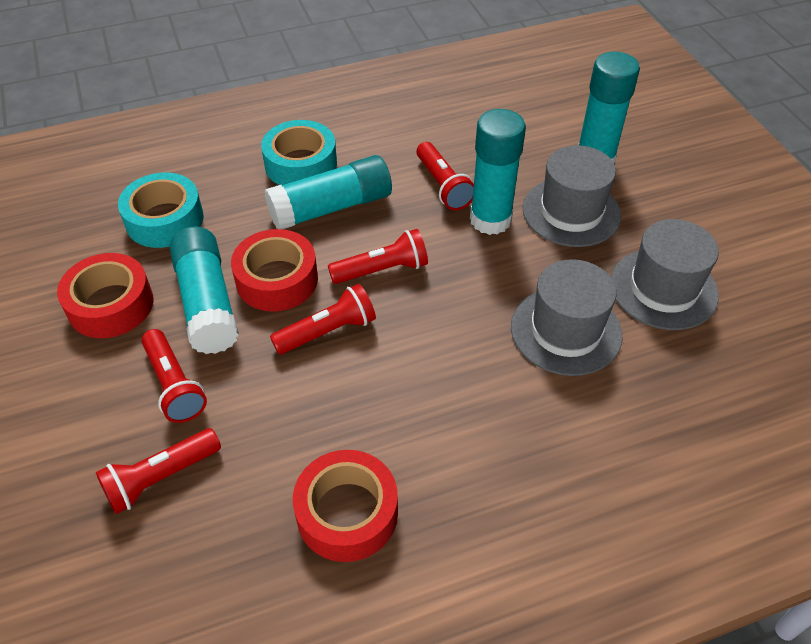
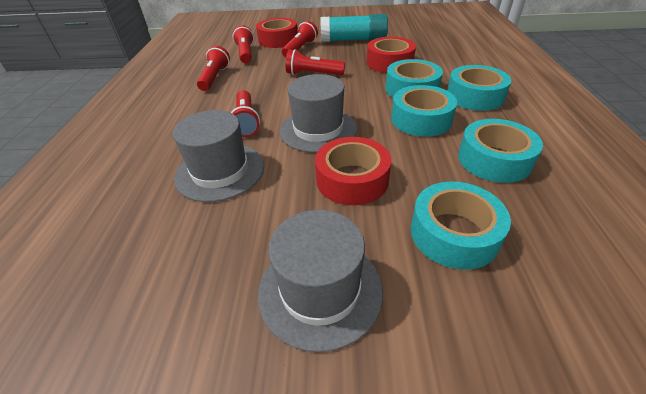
turquoise glue stick: 4 -> 1
turquoise tape: 2 -> 5

